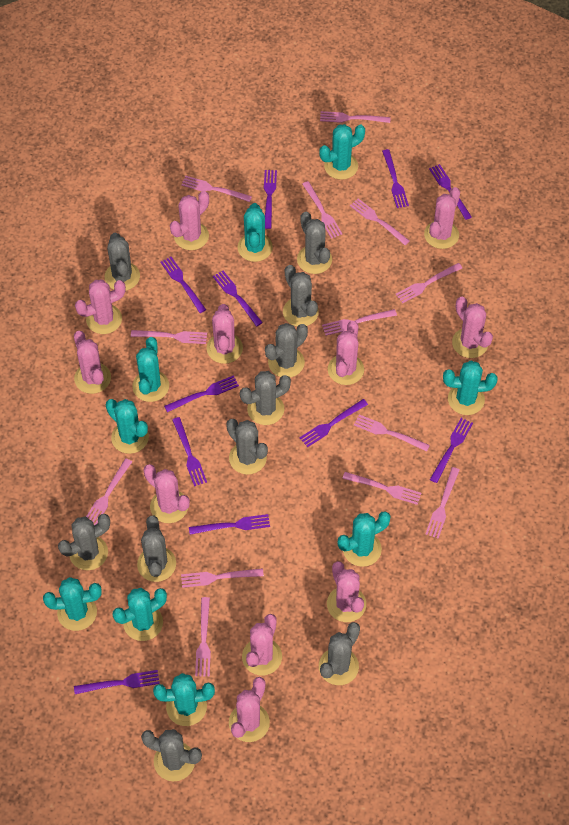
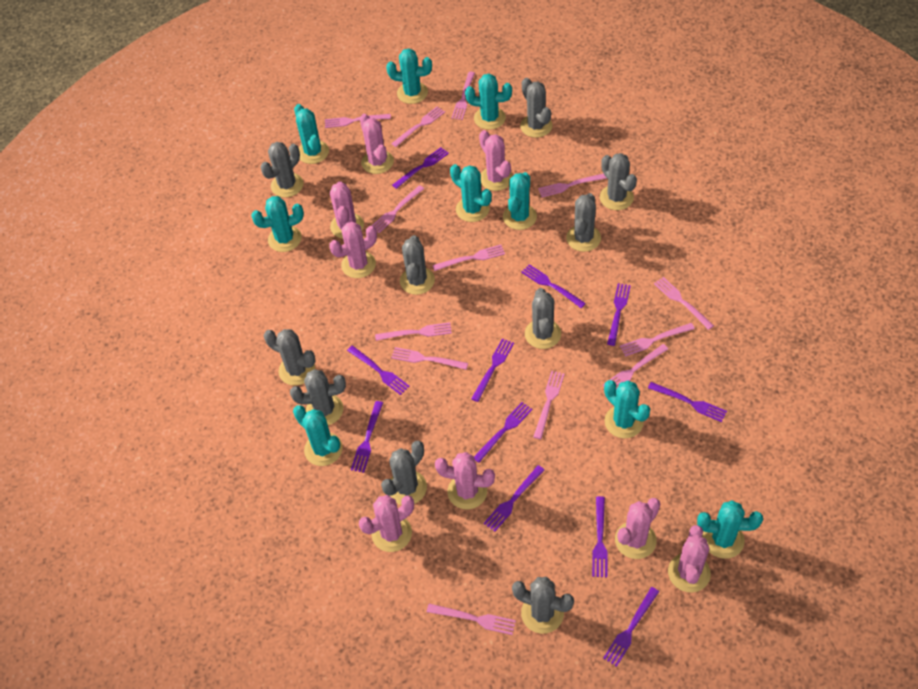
pink cactus: 11 -> 8

